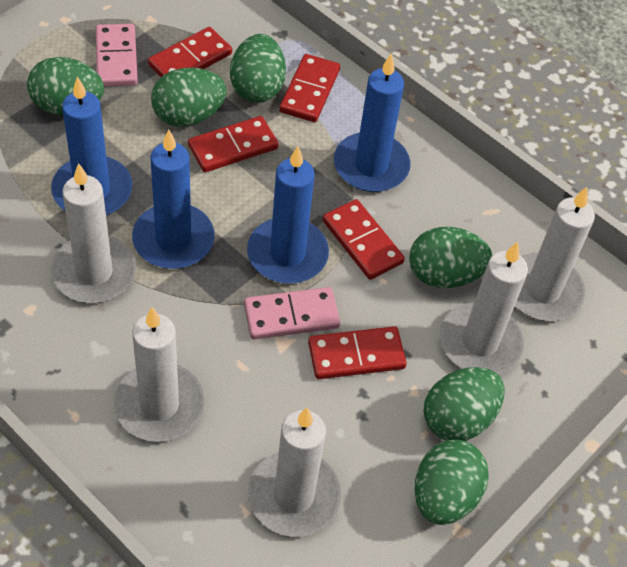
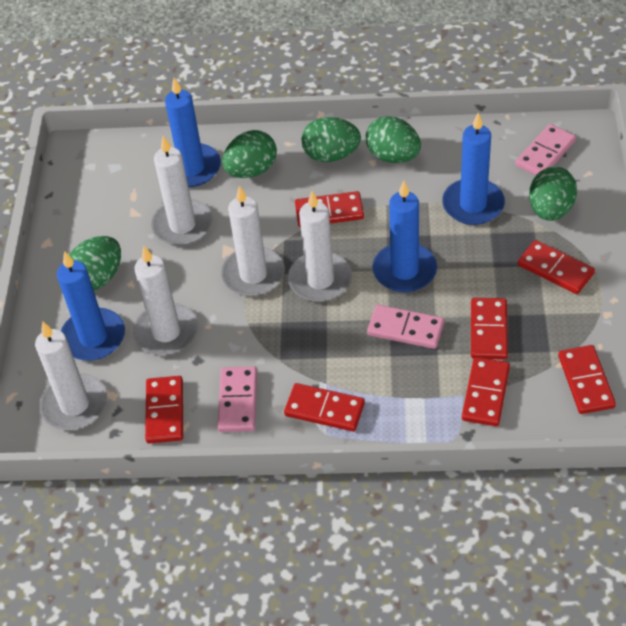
green egg: 6 -> 5
pink domino: 2 -> 3
red domino: 5 -> 7

